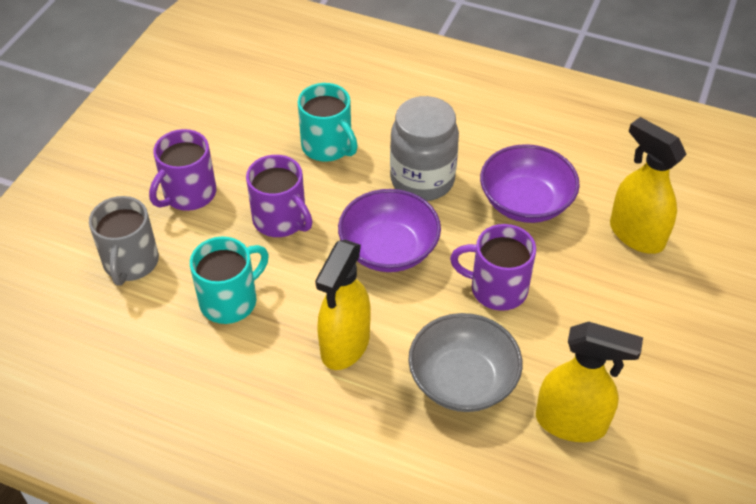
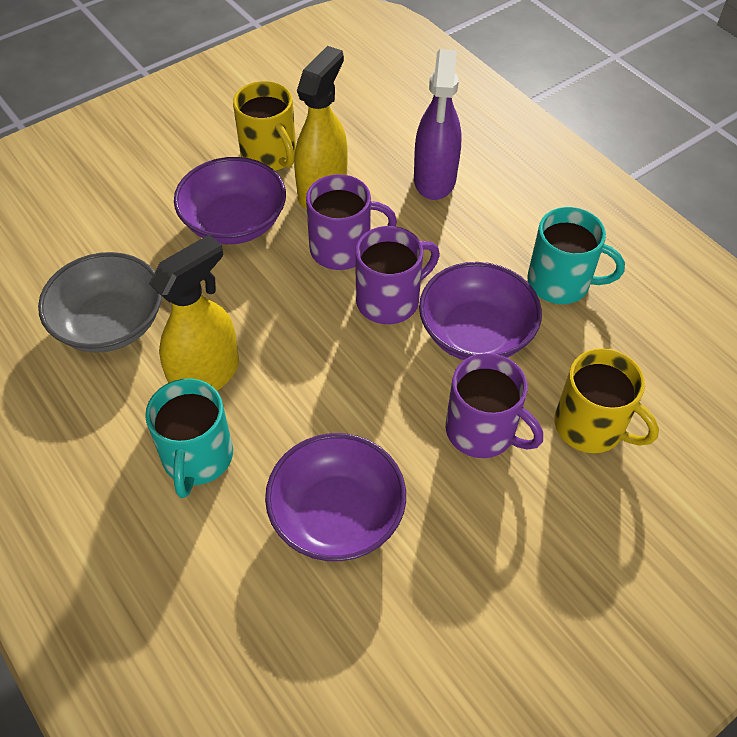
grey jar: 1 -> 0
grey mug: 1 -> 0
purple bowl: 2 -> 3
purple spray bottle: 0 -> 1
yellow mug: 0 -> 2
yellow spray bottle: 3 -> 2

